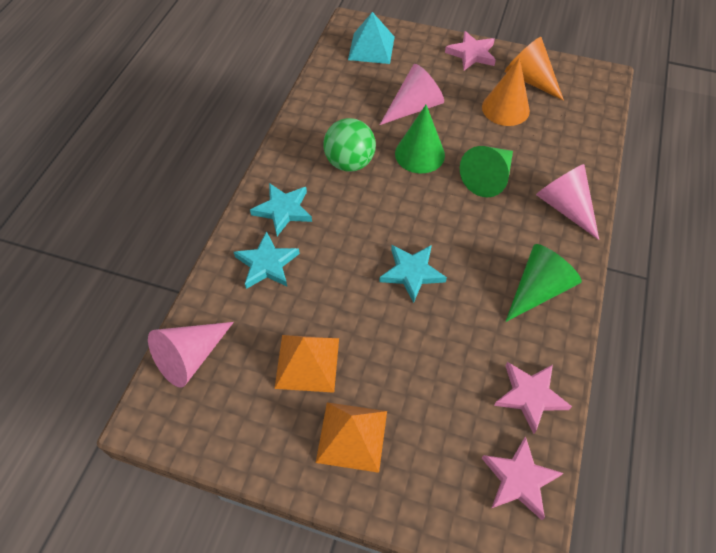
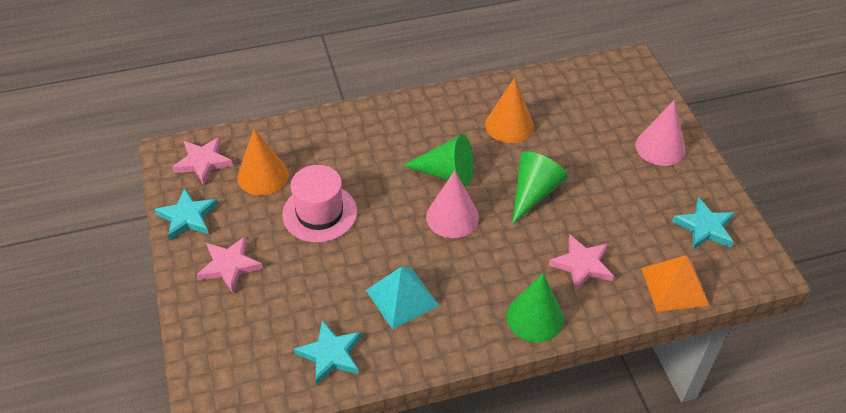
green ball: 1 -> 0
orange pyramid: 2 -> 1
pink cone: 3 -> 2
pink hat: 0 -> 1

